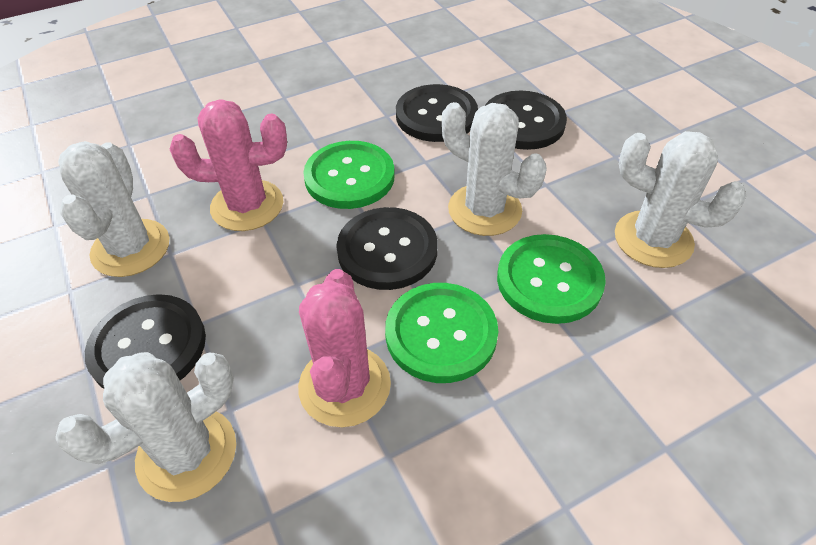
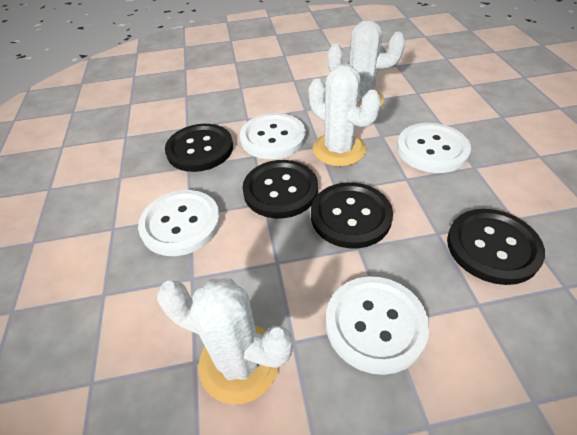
green button: 3 -> 0
pink cactus: 2 -> 0
white button: 0 -> 4
white cactus: 4 -> 3

